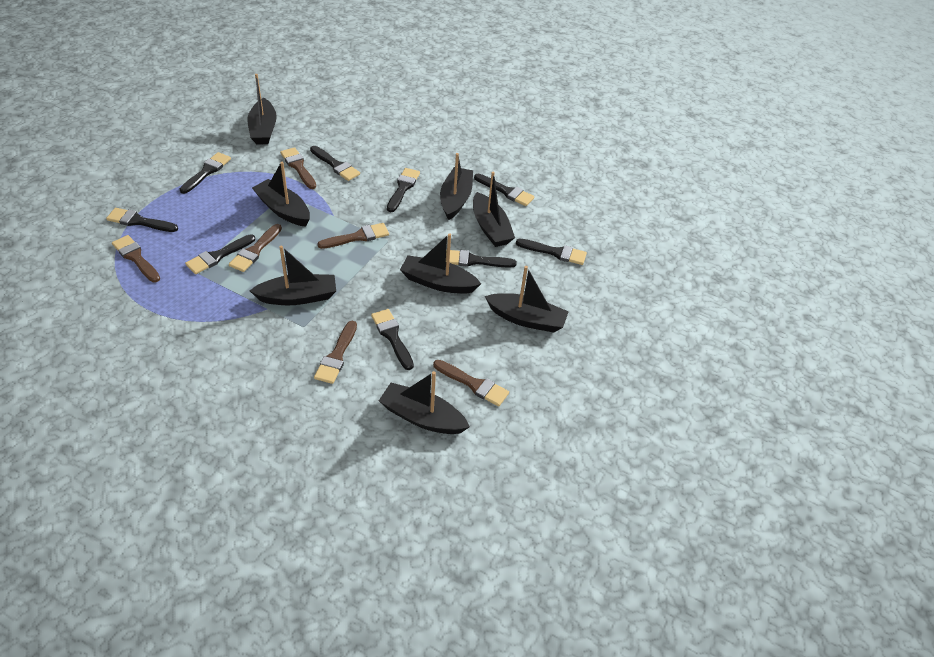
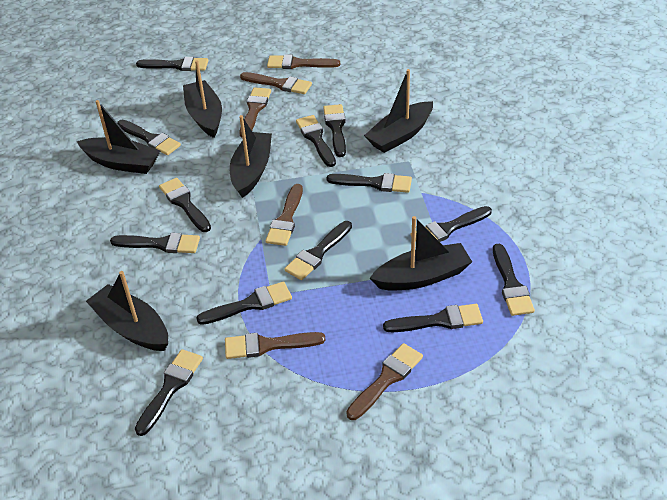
black boat: 8 -> 6
black brush: 9 -> 13

